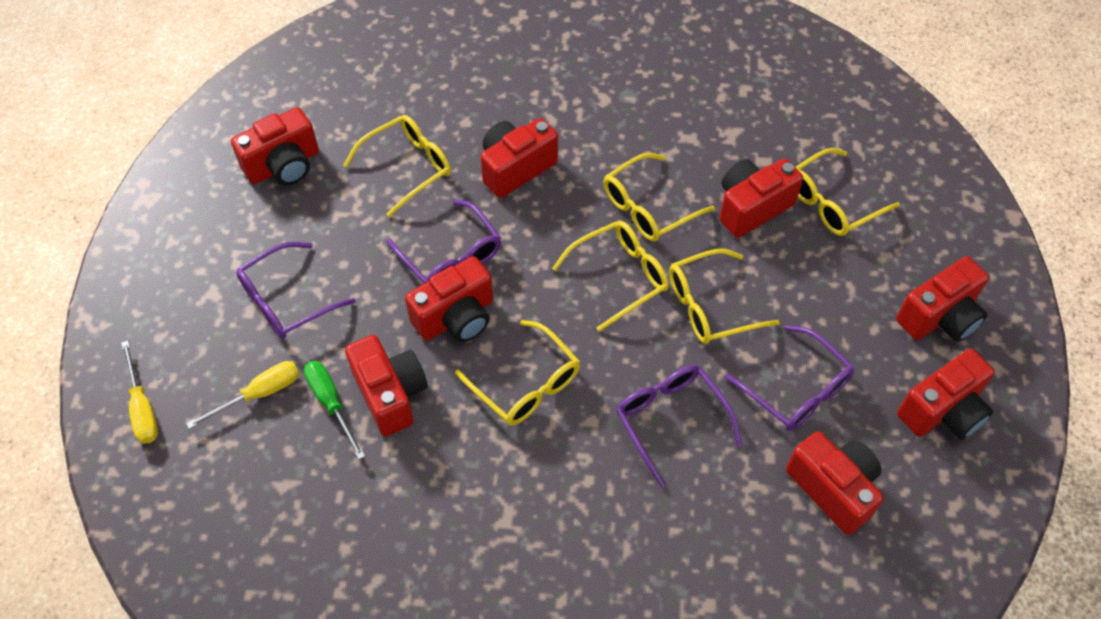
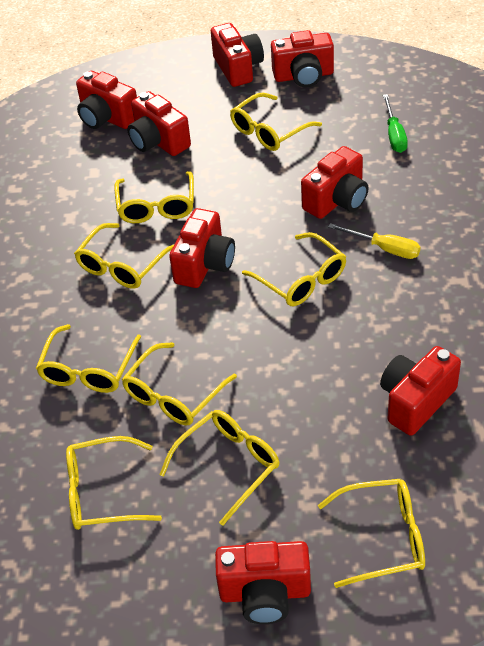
purple glasses: 4 -> 0
yellow glasses: 6 -> 9
yellow screwdriver: 2 -> 1

